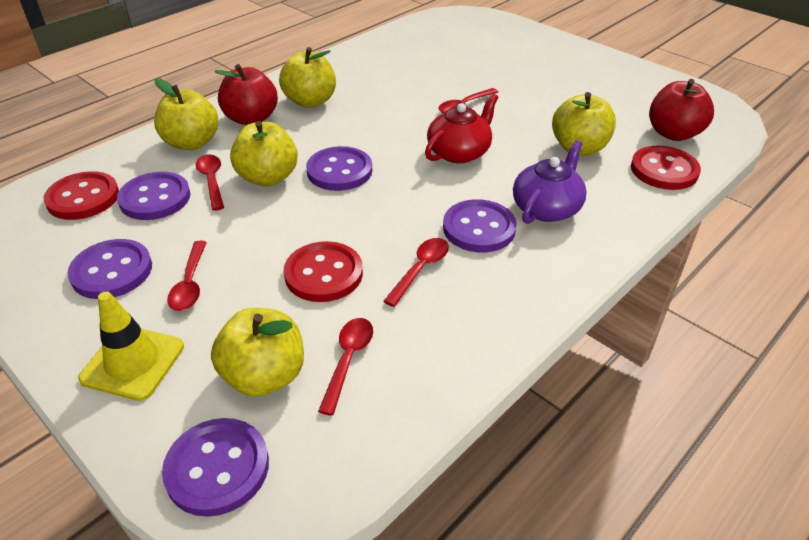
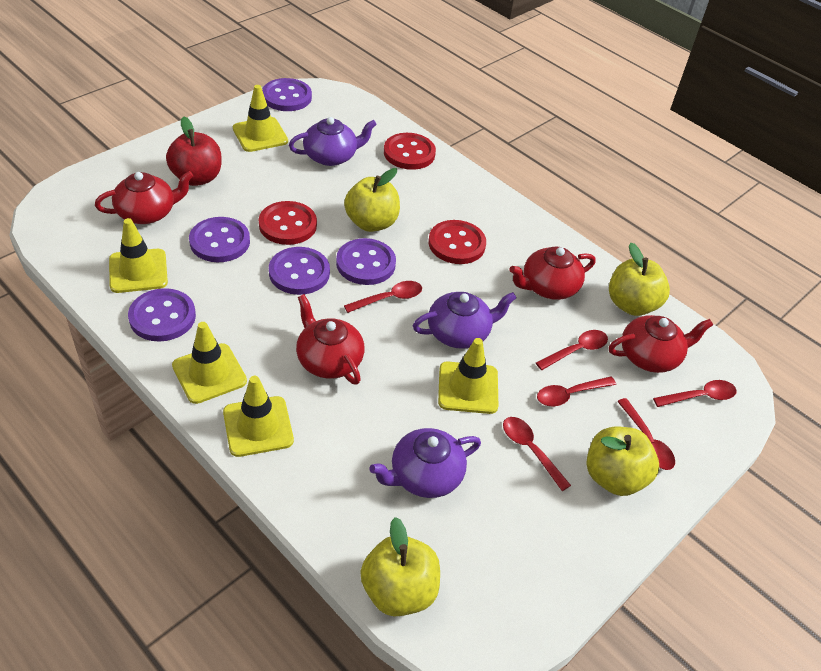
purple teapot: 1 -> 3
red apple: 2 -> 1
red spoon: 5 -> 6
red teapot: 1 -> 4
yellow apple: 5 -> 4
yellow traffic cone: 1 -> 5

